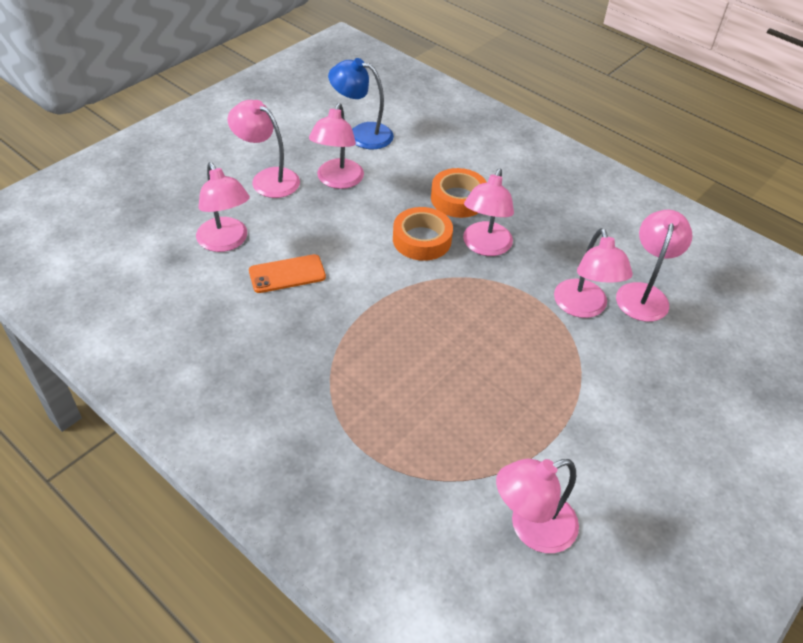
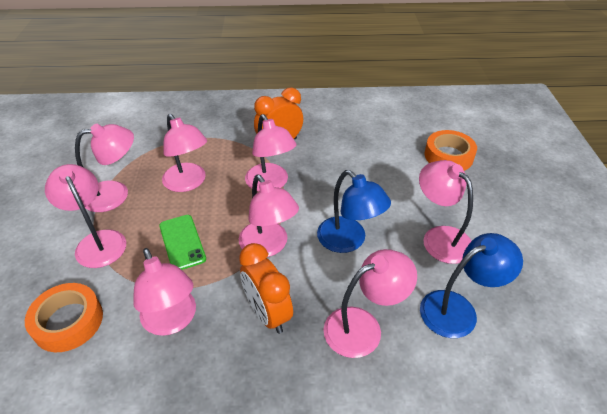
blue lamp: 1 -> 2
green phone: 0 -> 1
orange clock: 0 -> 2
orange phone: 1 -> 0
pink lamp: 7 -> 8

